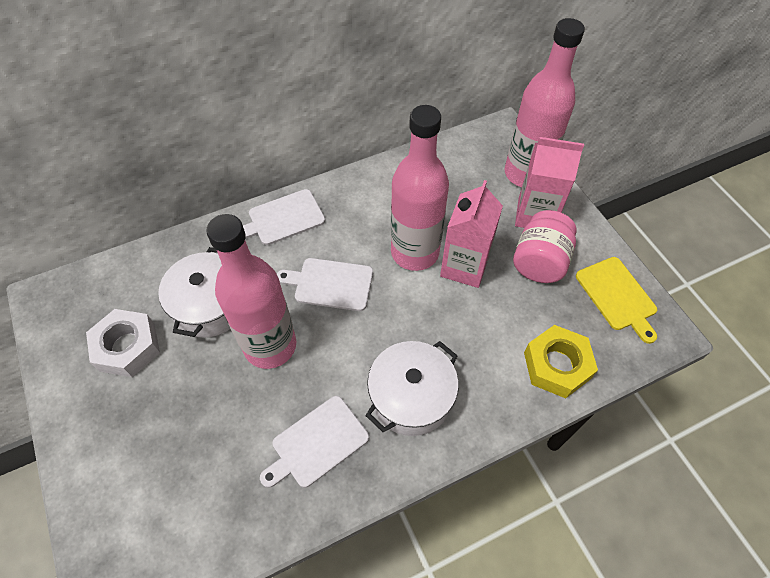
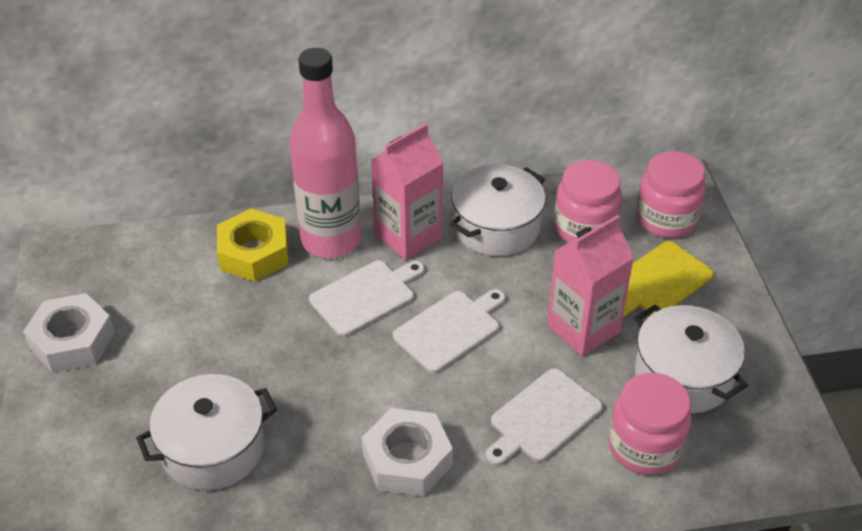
pink bottle: 3 -> 1
pink jar: 1 -> 3
white nut: 1 -> 2
white pot: 2 -> 3

